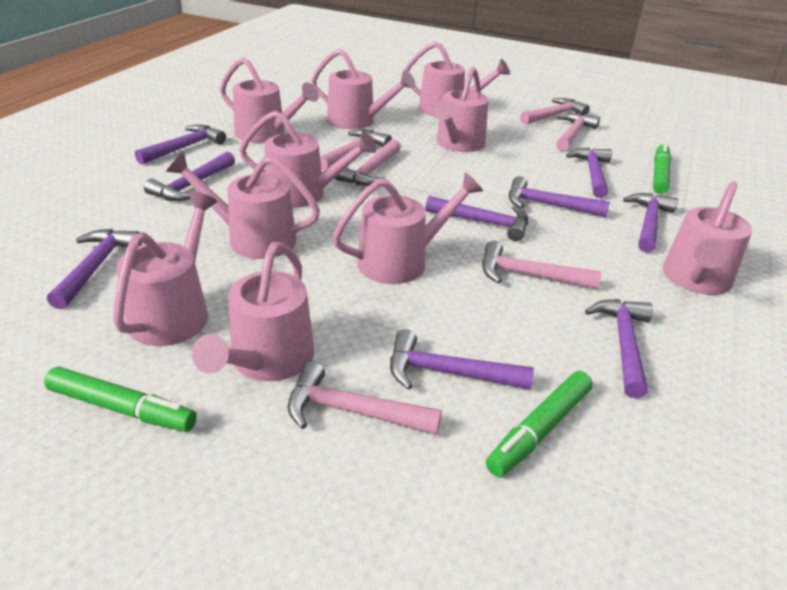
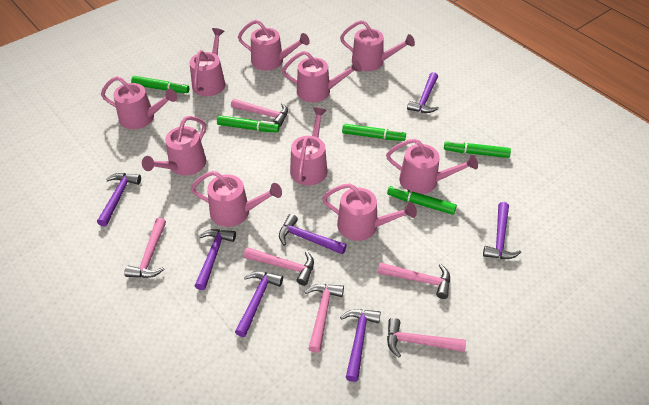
green marker: 3 -> 5
purple hammer: 9 -> 7

